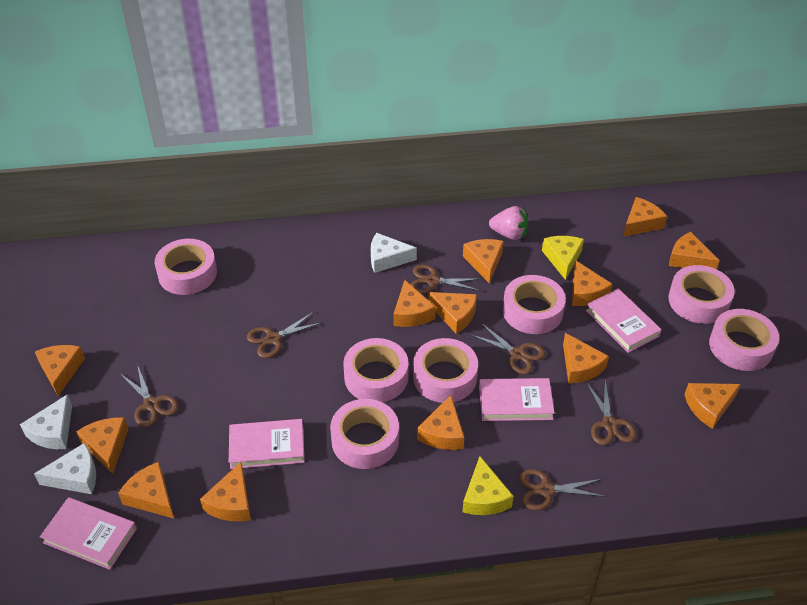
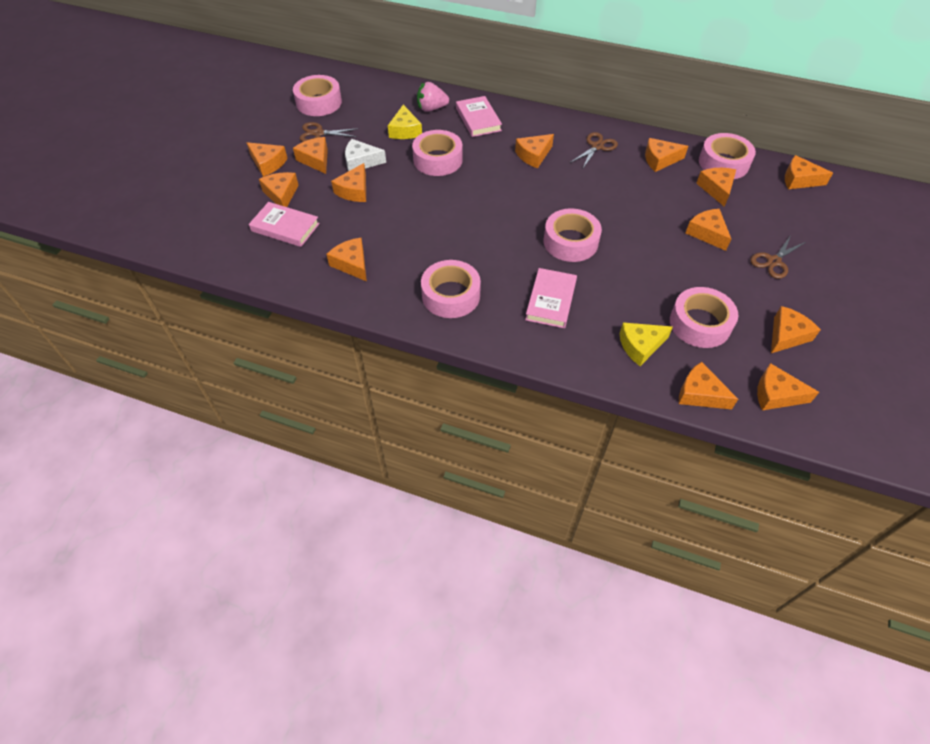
brown scissors: 6 -> 3
pink book: 4 -> 3
pink tape: 7 -> 6
white cheese: 3 -> 1

